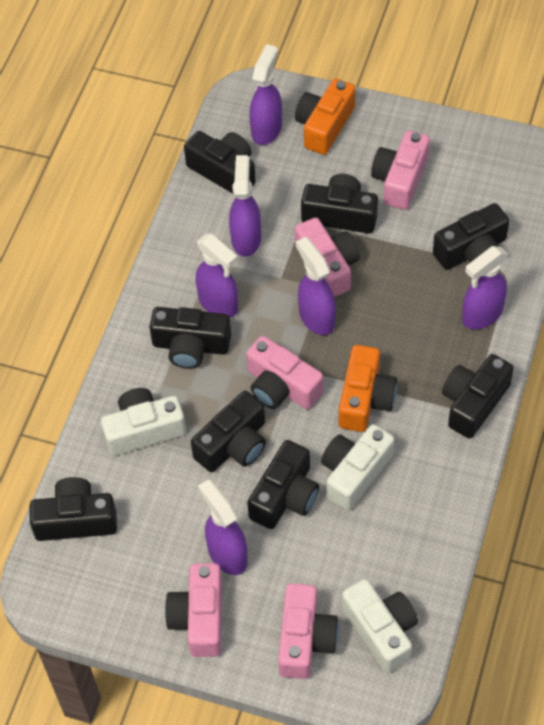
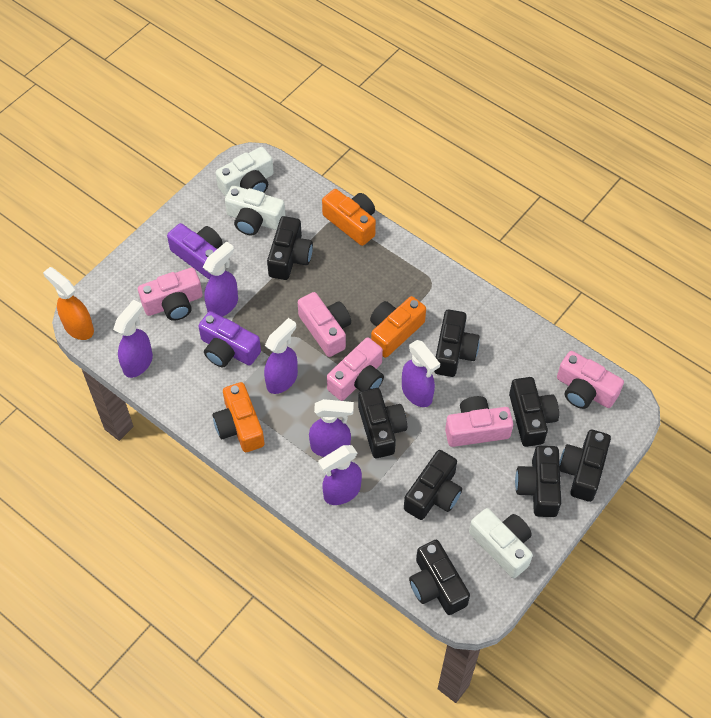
orange camera: 2 -> 3
orange spray bottle: 0 -> 1
purple camera: 0 -> 2

